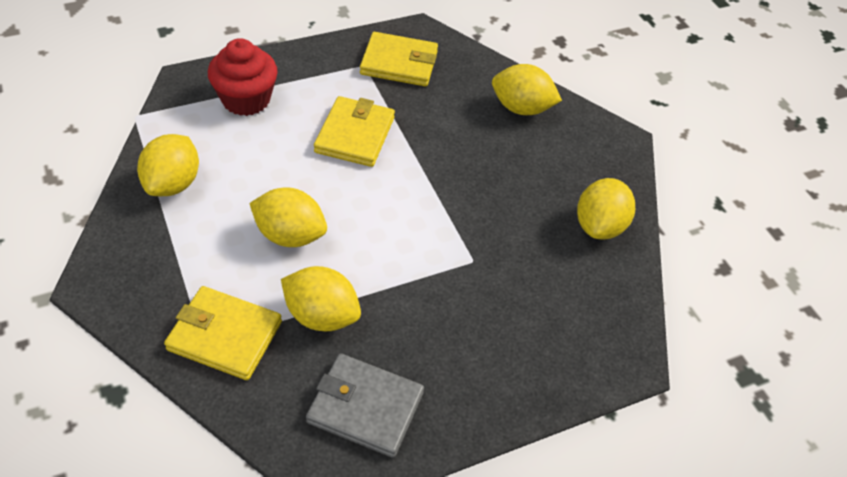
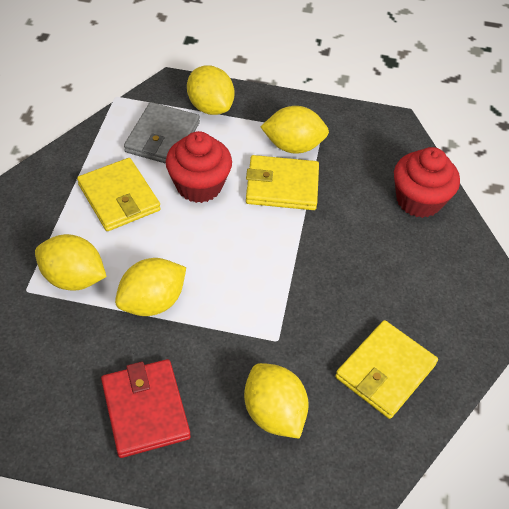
red cupcake: 1 -> 2
red wallet: 0 -> 1

